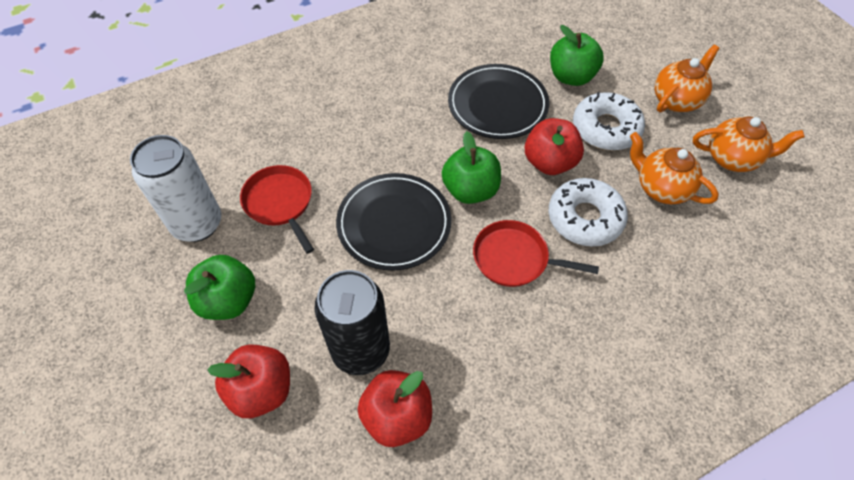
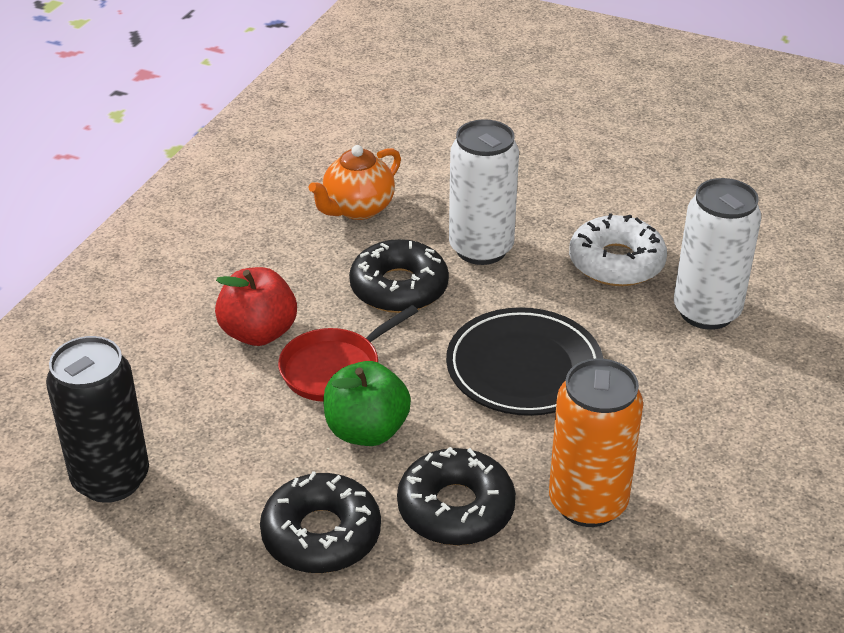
black donut: 0 -> 3
black plate: 2 -> 1
green apple: 3 -> 1
orange can: 0 -> 1
orange teapot: 3 -> 1
red apple: 3 -> 1
red pan: 2 -> 1
white can: 1 -> 2
white donut: 2 -> 1

